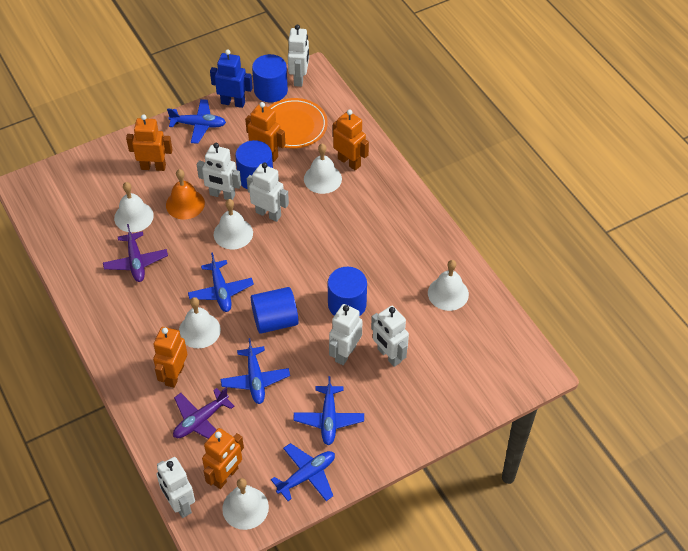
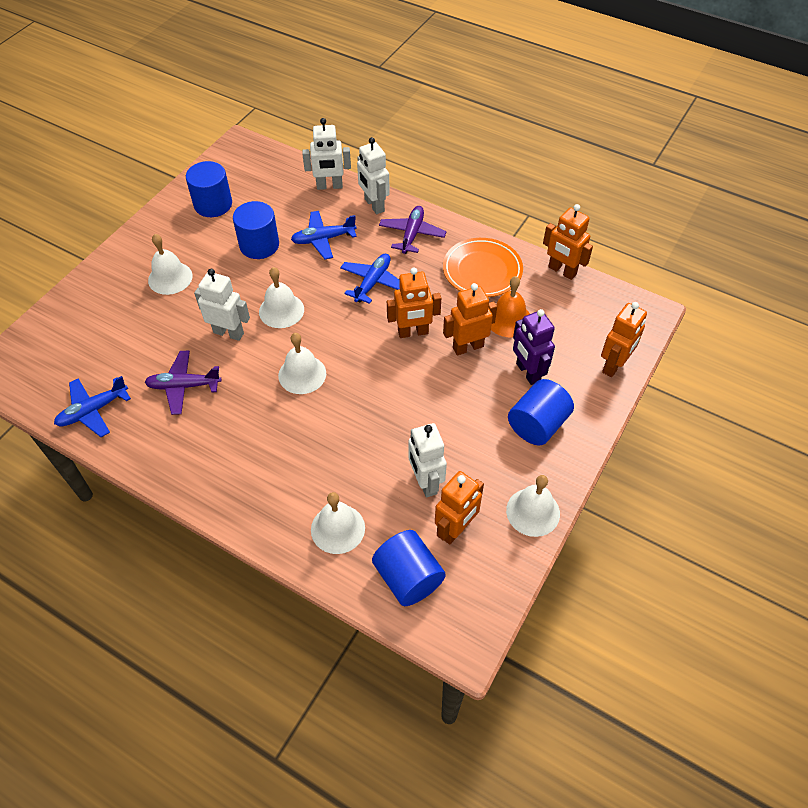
blue plane: 5 -> 3
blue robot: 1 -> 0
purple robot: 0 -> 1
white bell: 6 -> 5
white robot: 6 -> 4

